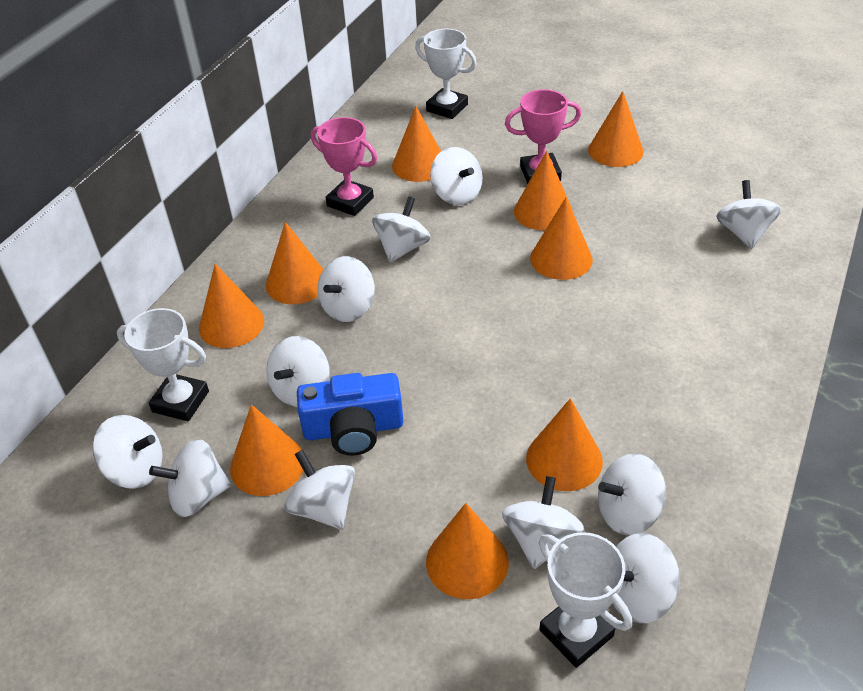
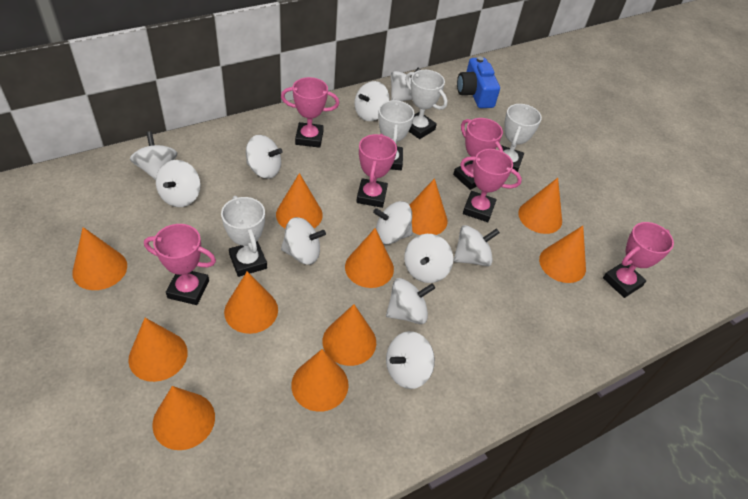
orange cone: 9 -> 11
pink trophy: 2 -> 6
white trophy: 3 -> 4

